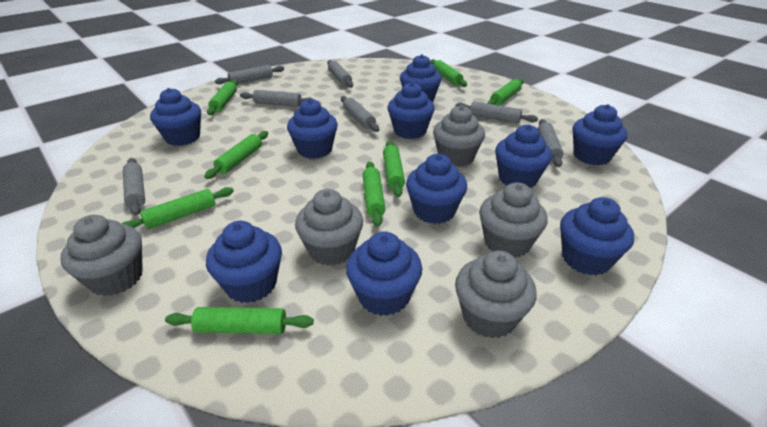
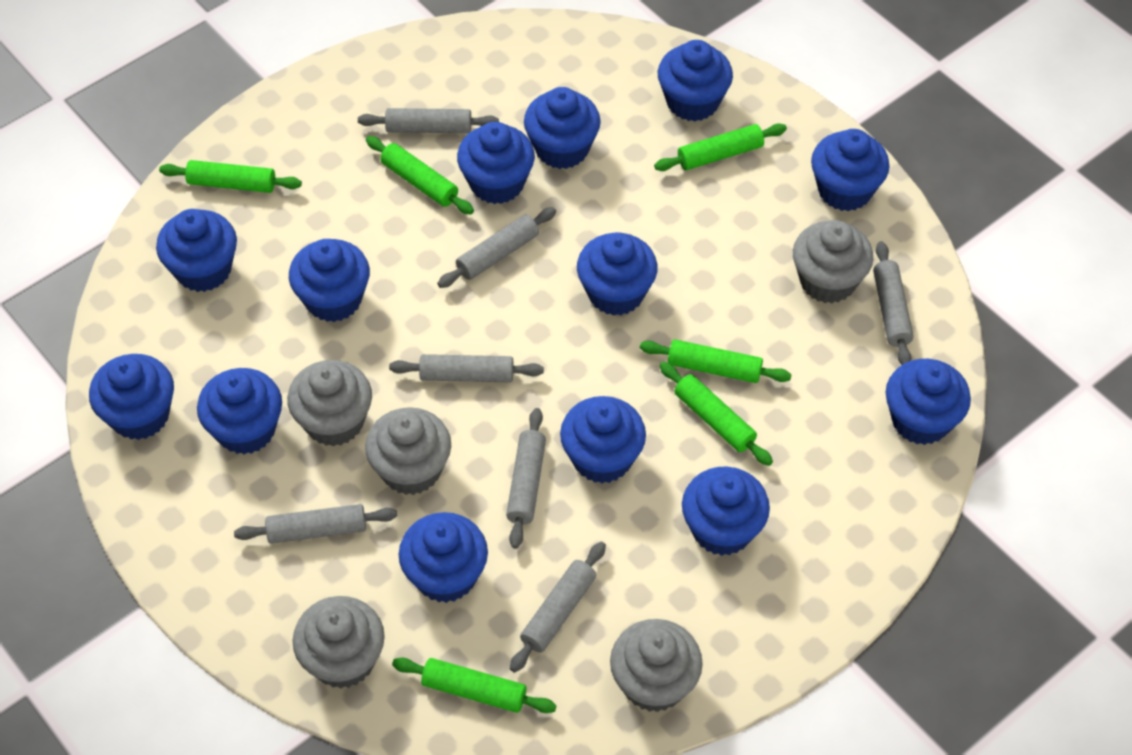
blue cupcake: 10 -> 13
green rolling pin: 8 -> 6

